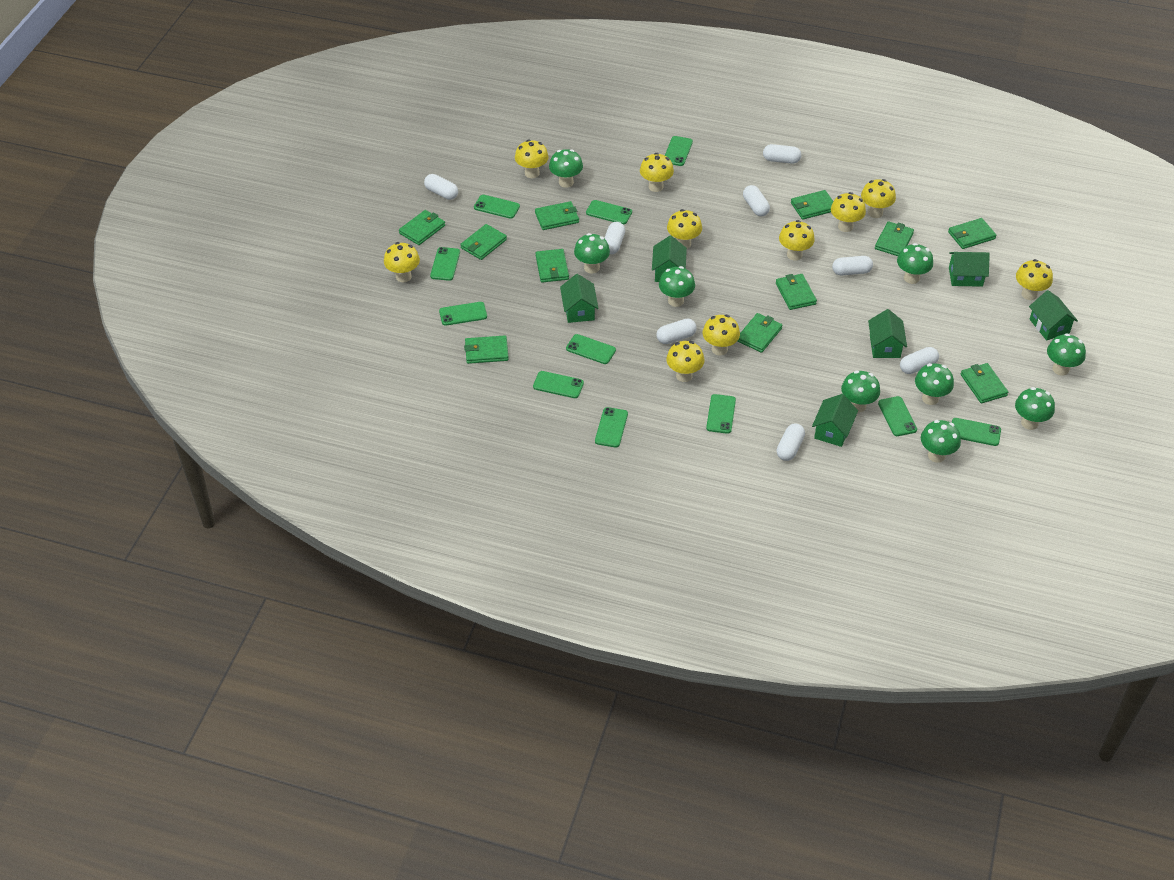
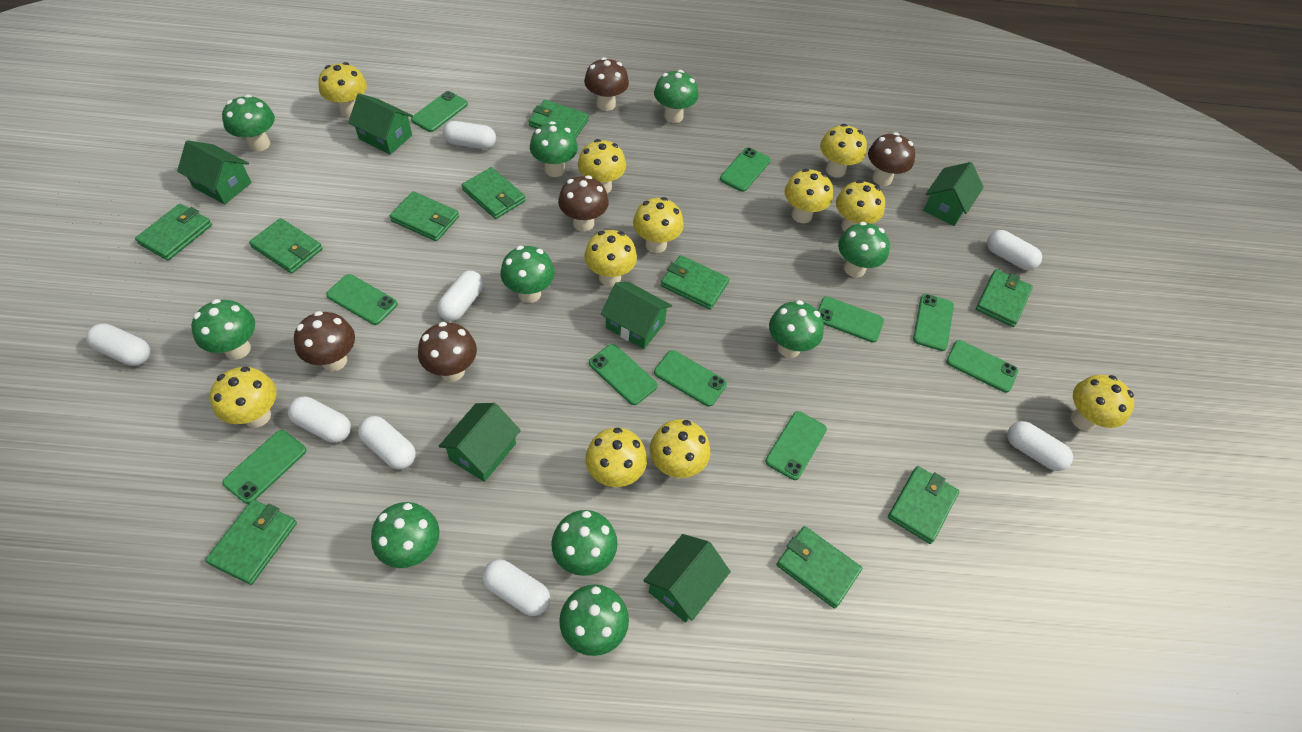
brown mushroom: 0 -> 5
green mushroom: 9 -> 10
green phone: 11 -> 10
green wallet: 11 -> 10
yellow mushroom: 10 -> 11

